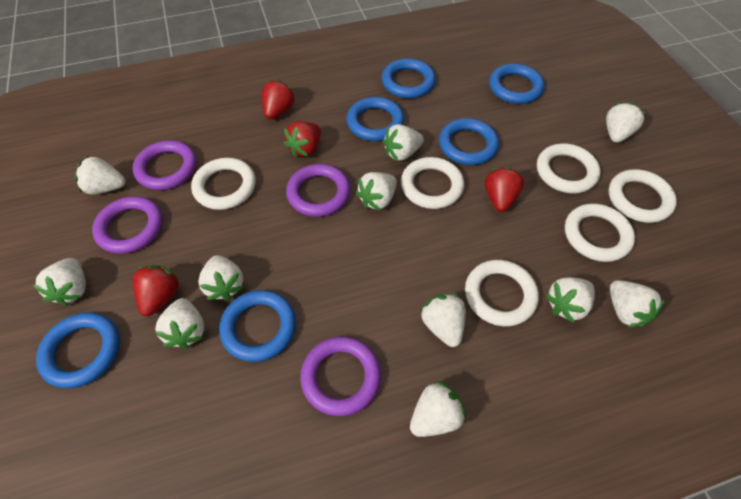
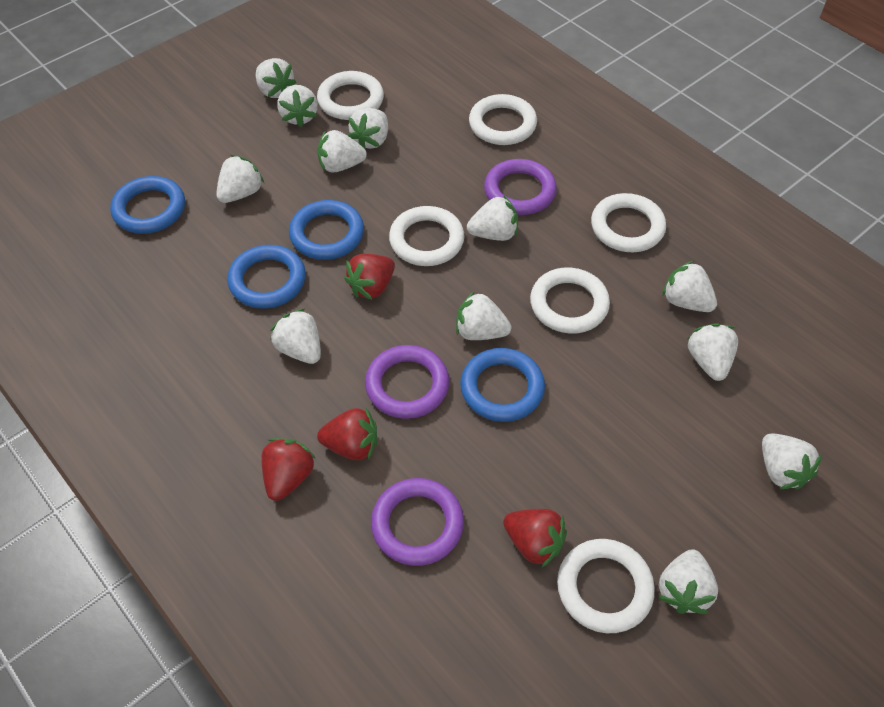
blue ring: 6 -> 4
purple ring: 4 -> 3
white strawberry: 11 -> 12

